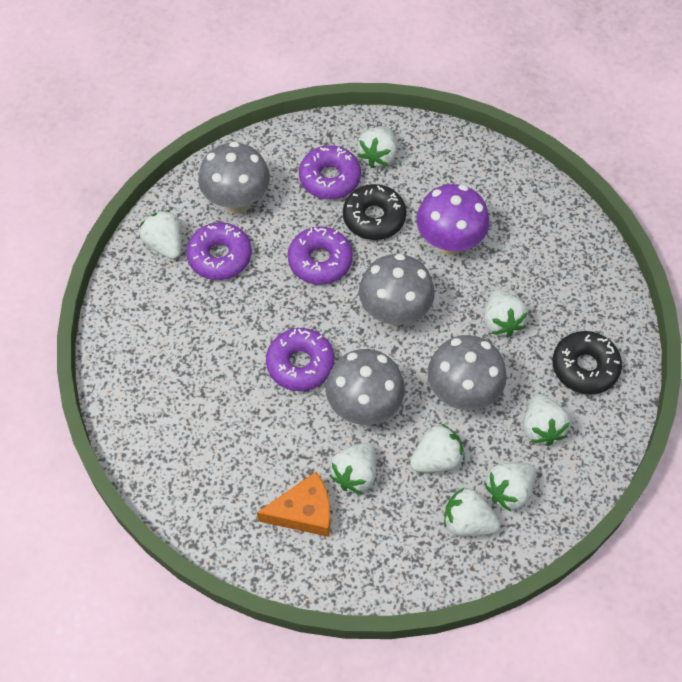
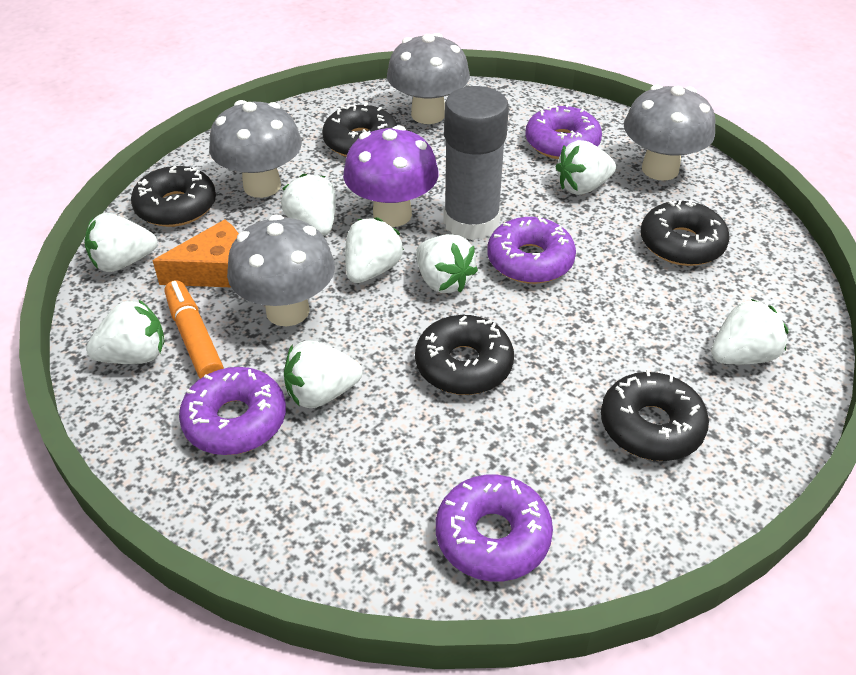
black donut: 2 -> 5
grey glue stick: 0 -> 1
orange marker: 0 -> 1

